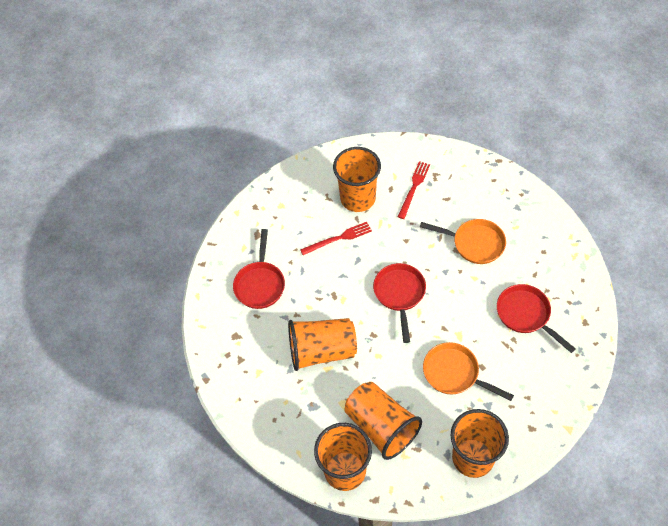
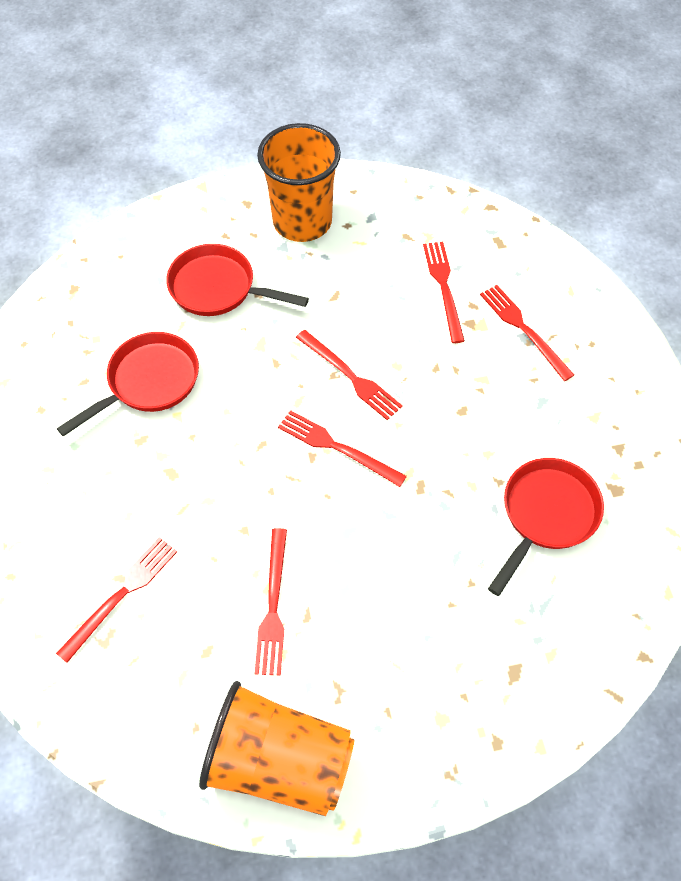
orange cup: 5 -> 2
orange pan: 2 -> 0
red fork: 2 -> 6

